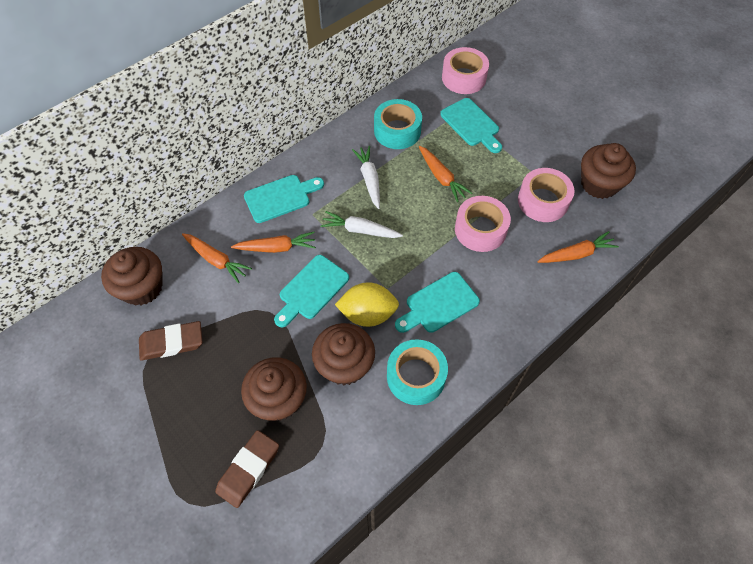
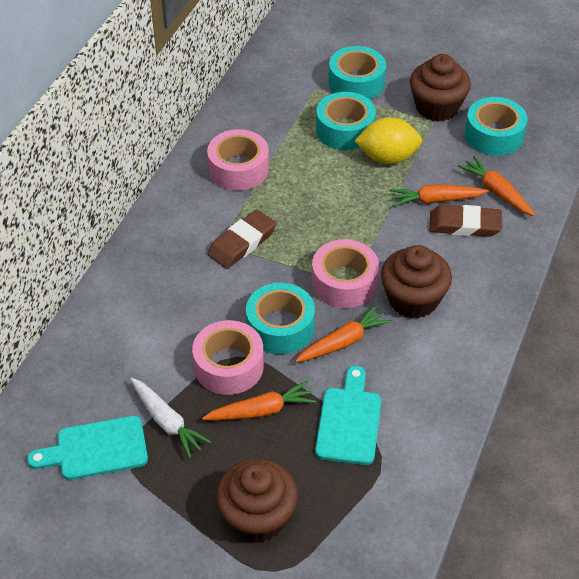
brown cupcake: 4 -> 3
turquoise cutting board: 4 -> 2
turquoise tape: 2 -> 4
white carrot: 2 -> 1

